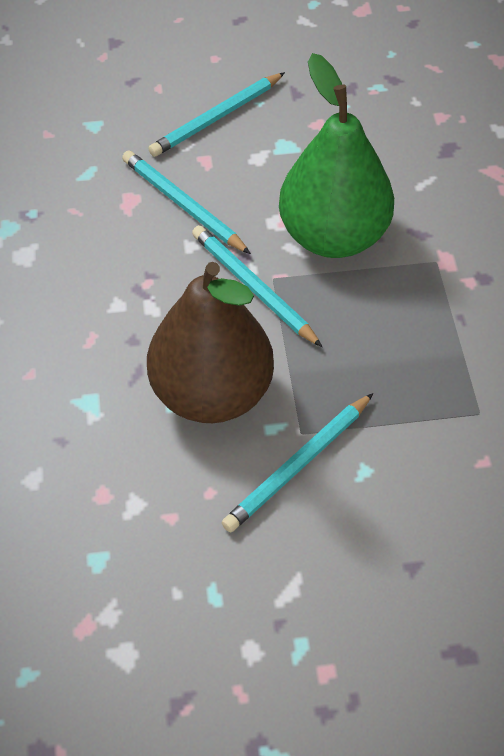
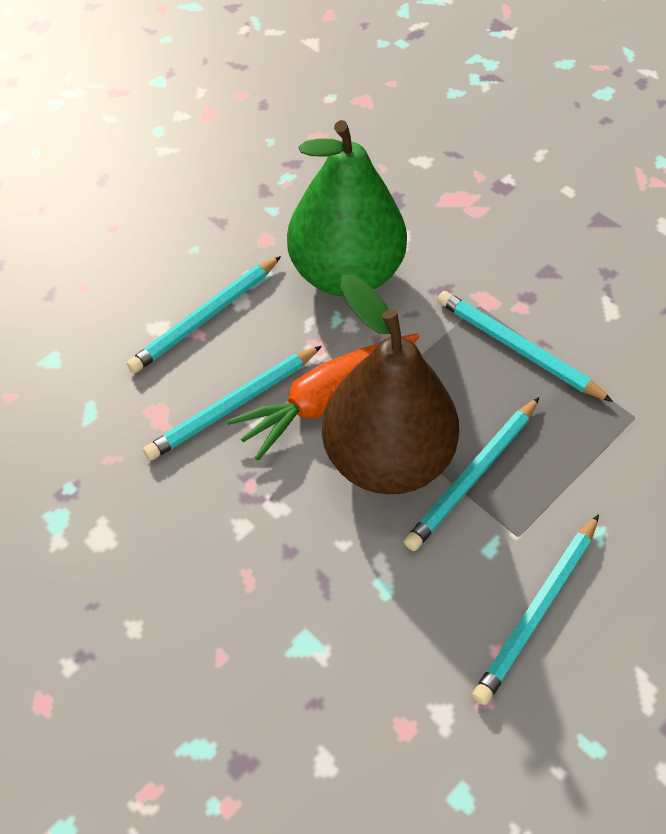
orange carrot: 0 -> 1
turquoise pencil: 4 -> 5

